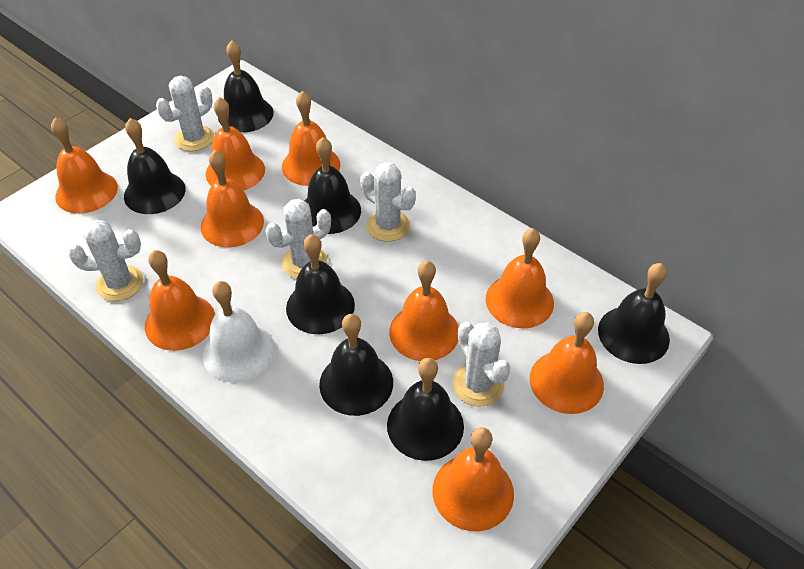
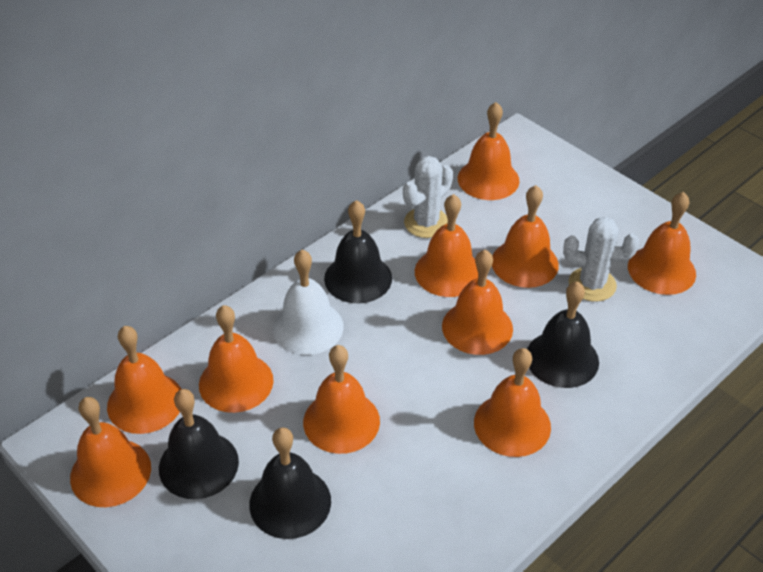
black bell: 7 -> 4
orange bell: 9 -> 10
white cactus: 5 -> 2

